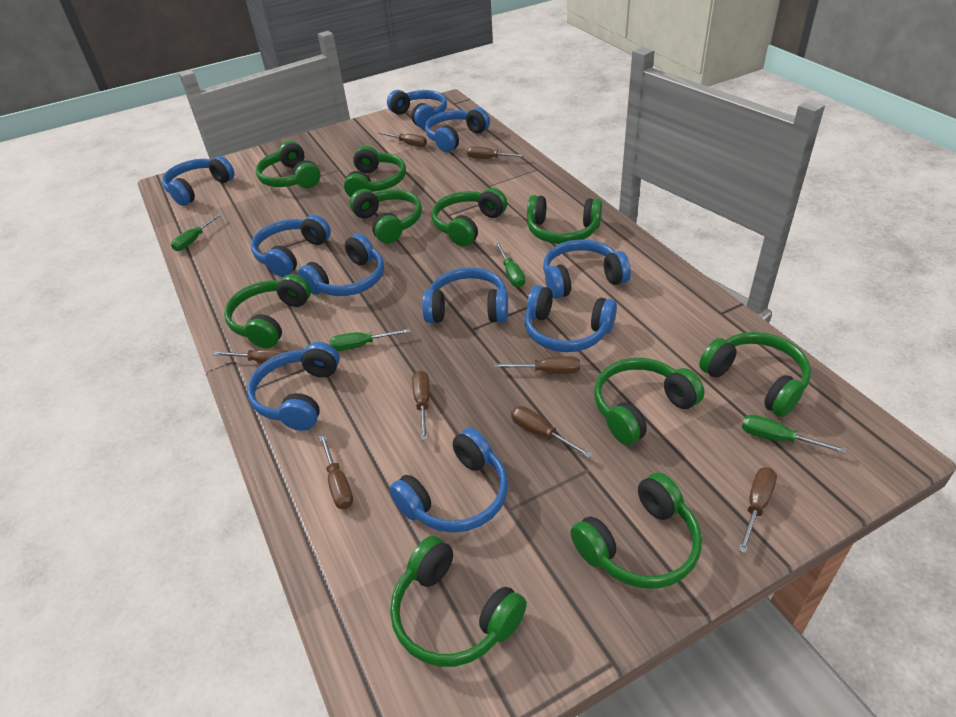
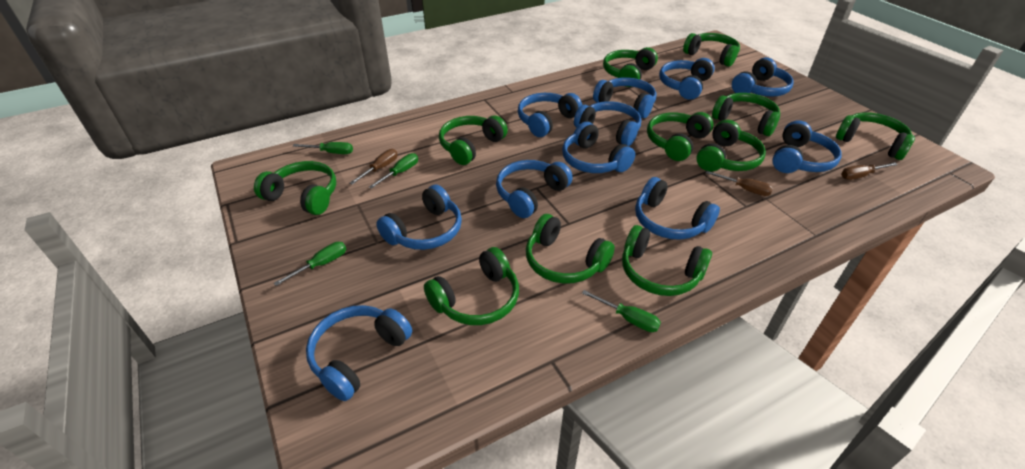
blue headphones: 10 -> 11
brown screwdriver: 8 -> 3
green headphones: 10 -> 11

